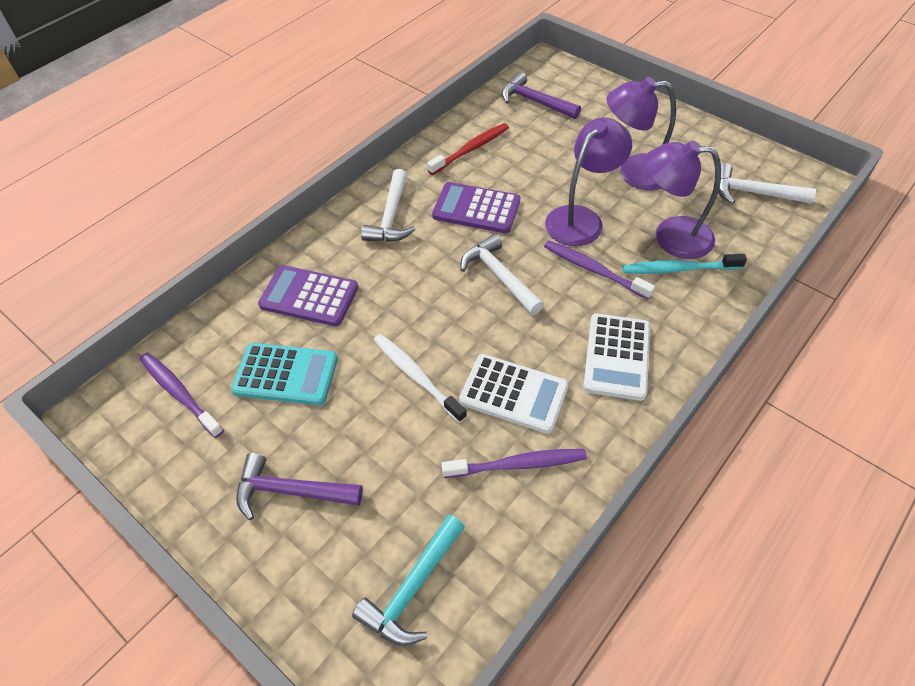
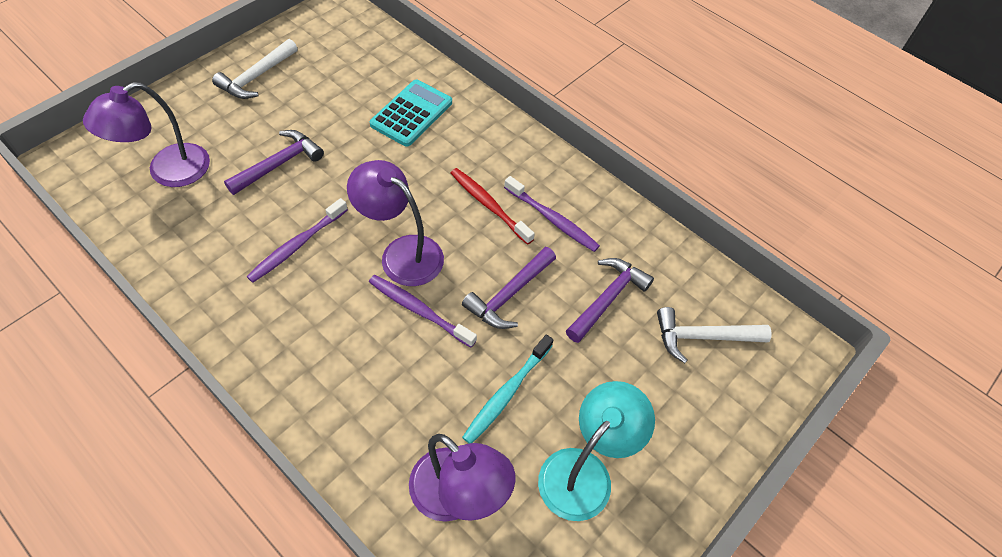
purple calculator: 2 -> 0
purple hammer: 2 -> 3
turquoise hammer: 1 -> 0
turquoise lamp: 0 -> 1
white calculator: 2 -> 0
white hammer: 3 -> 2
white toothbrush: 1 -> 0

